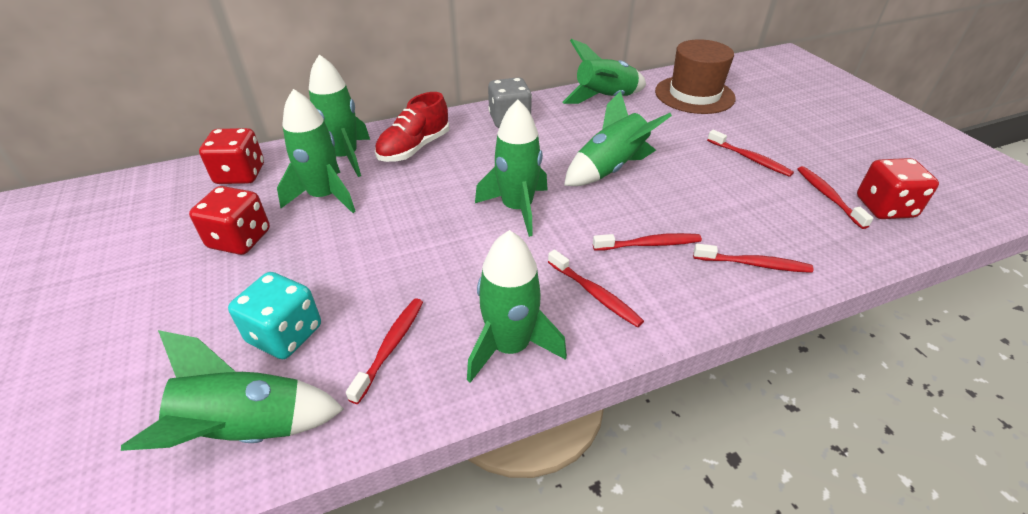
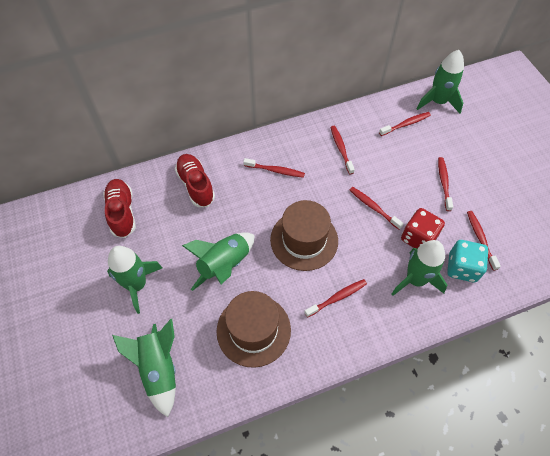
brown hat: 1 -> 2
green rocket: 7 -> 5
grey dice: 1 -> 0
red dice: 3 -> 1
red shoe: 1 -> 2
red toothbrush: 6 -> 7

